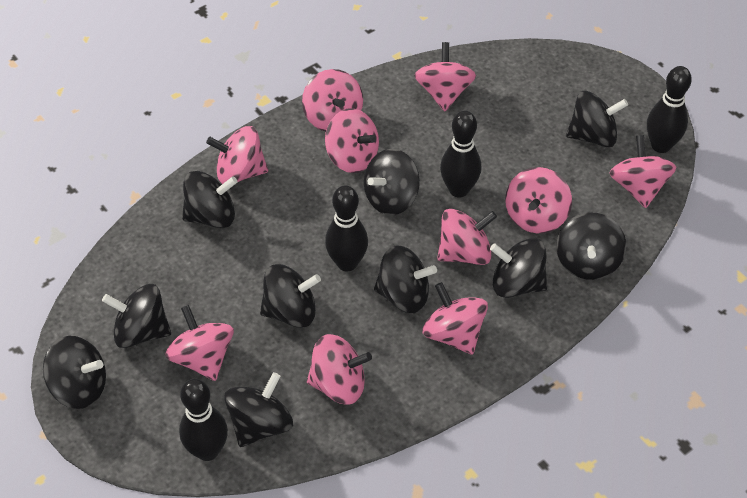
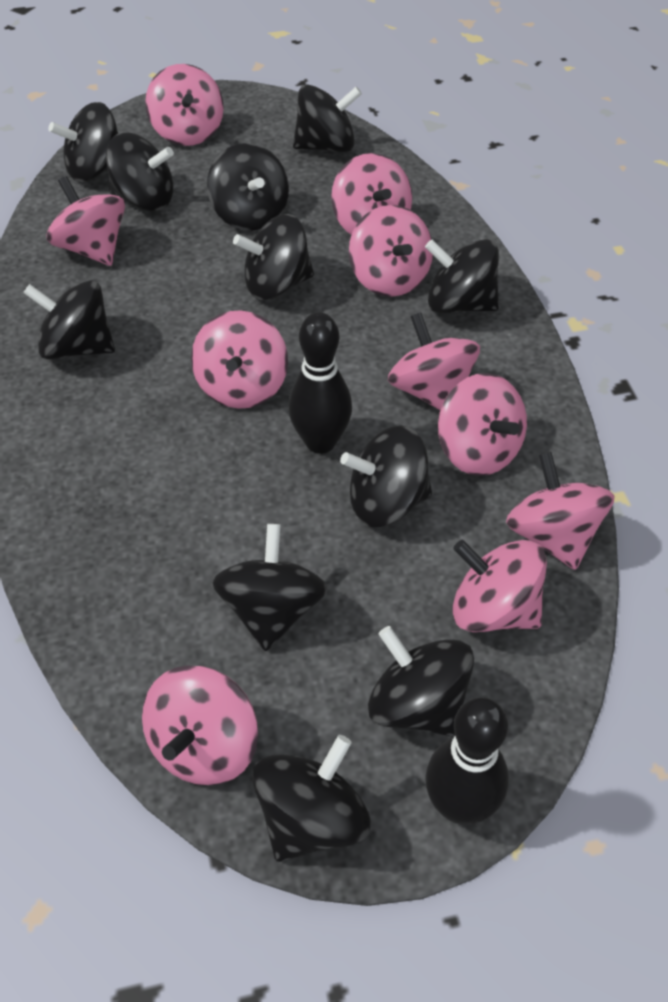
black bowling pin: 4 -> 2
black spinning top: 10 -> 11

